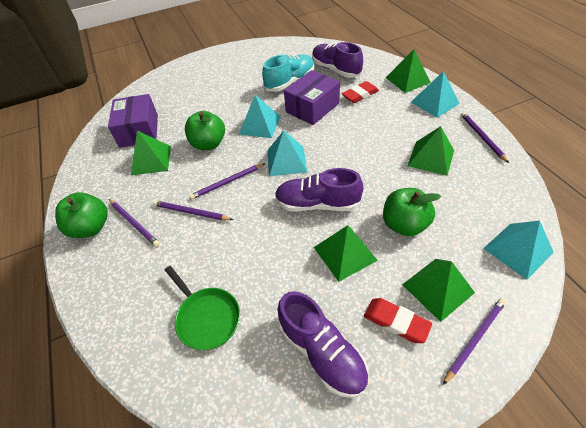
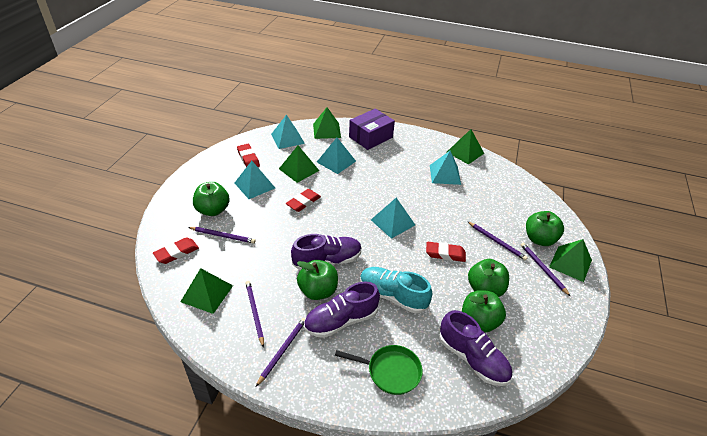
green apple: 3 -> 5
purple box: 2 -> 1
red eraser: 2 -> 4
turquoise pyramid: 4 -> 5

